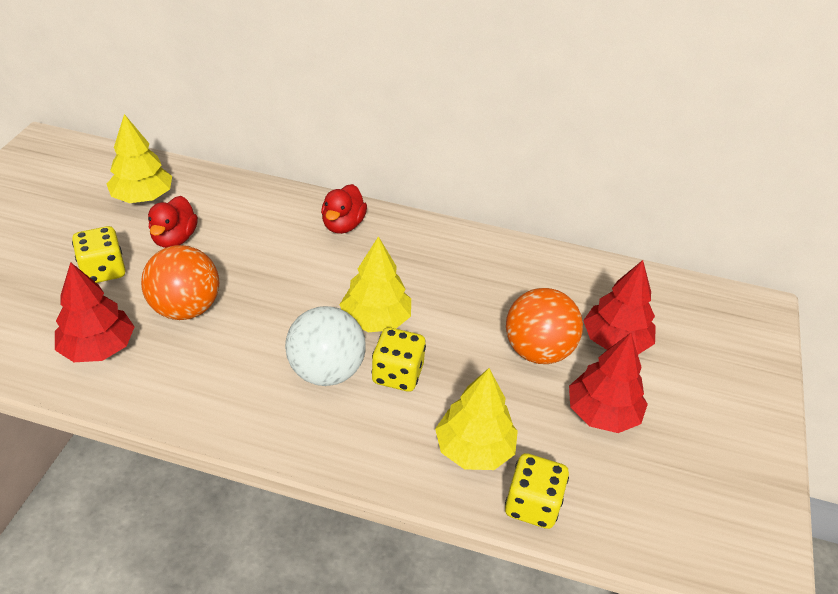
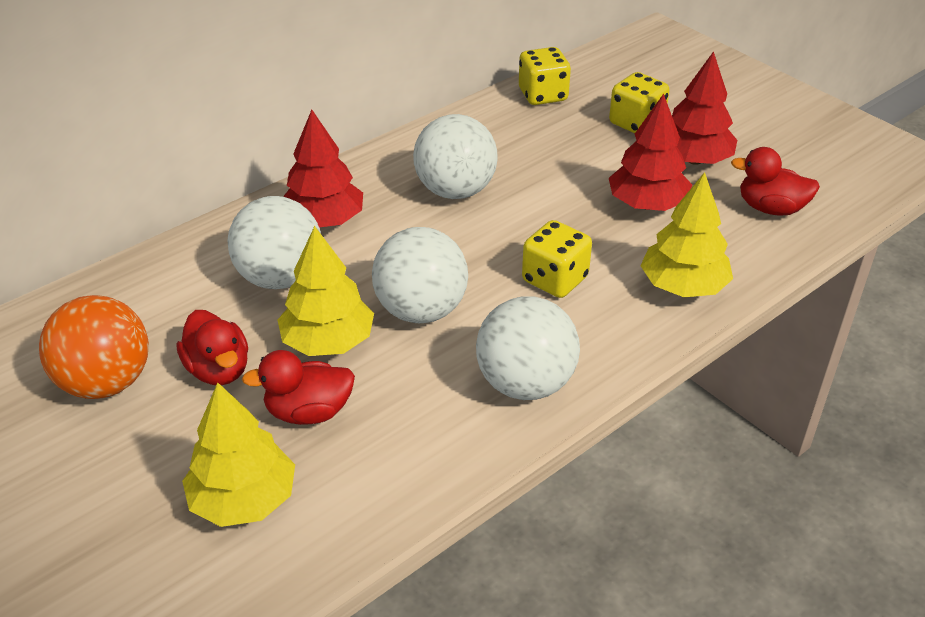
orange ball: 2 -> 1
red duck: 2 -> 3
white ball: 1 -> 4

